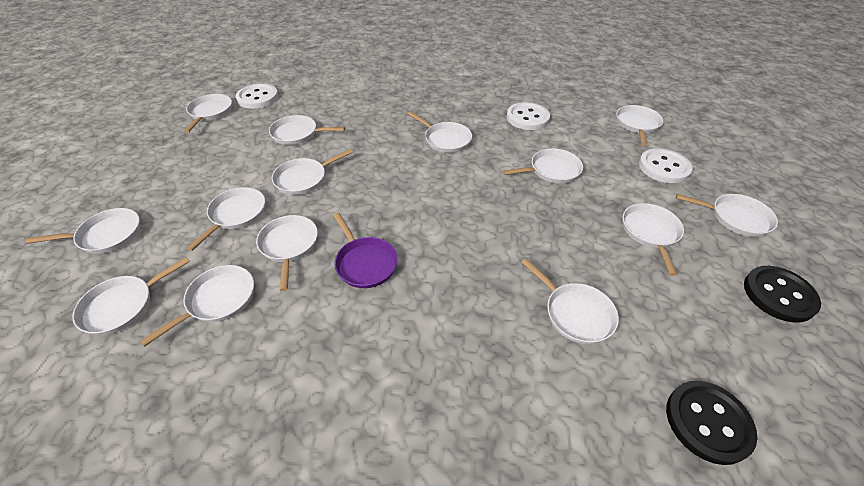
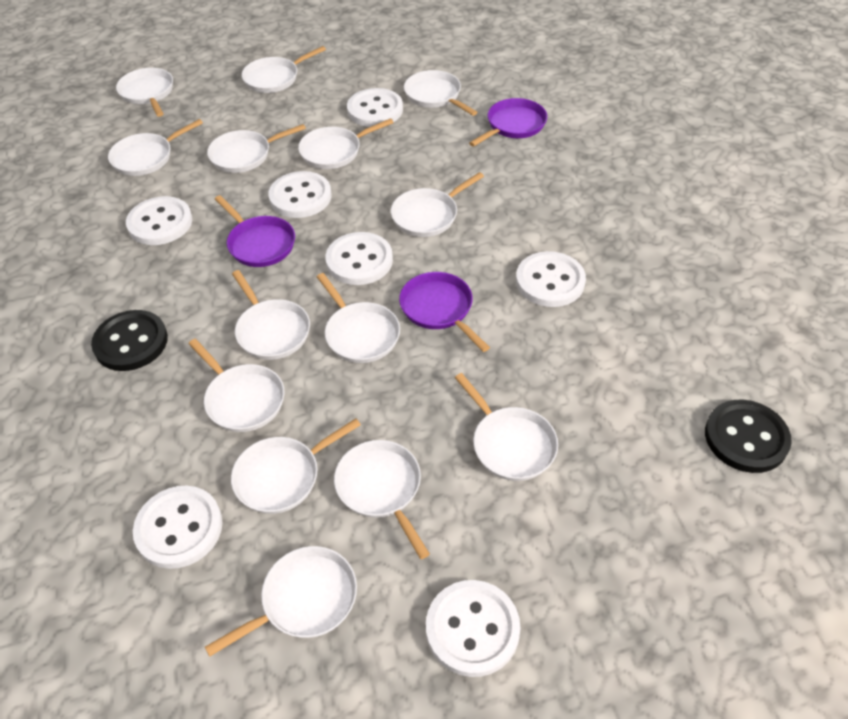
purple pan: 1 -> 3
white button: 3 -> 7

